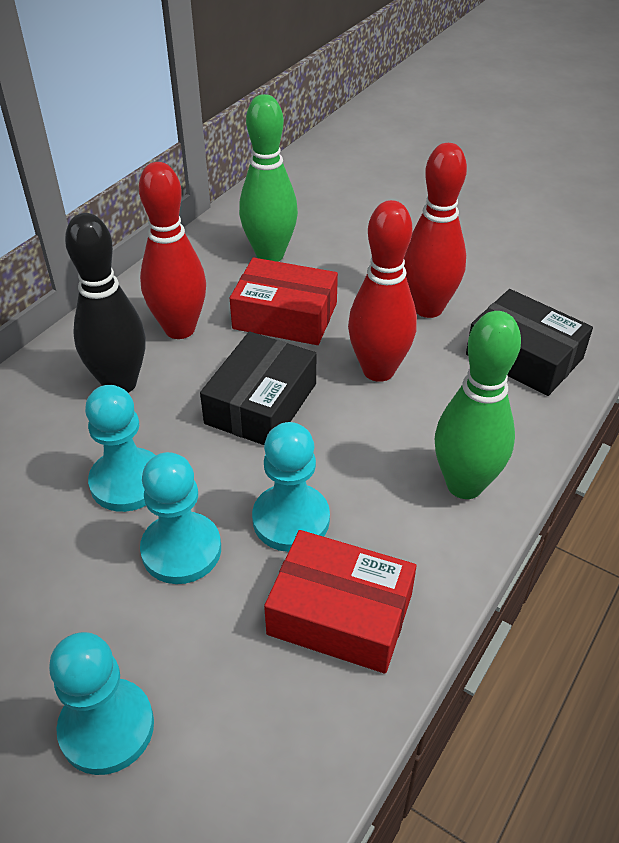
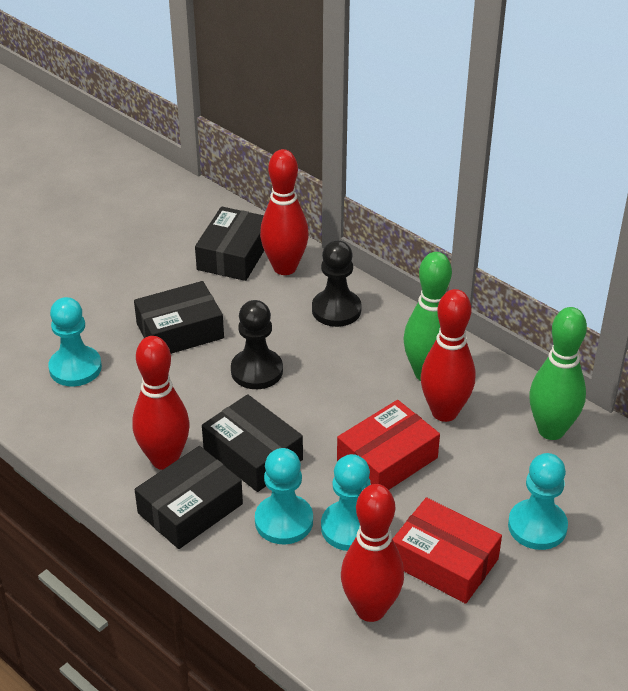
black bowling pin: 1 -> 0
black box: 2 -> 4
black pawn: 0 -> 2
red bowling pin: 3 -> 4

